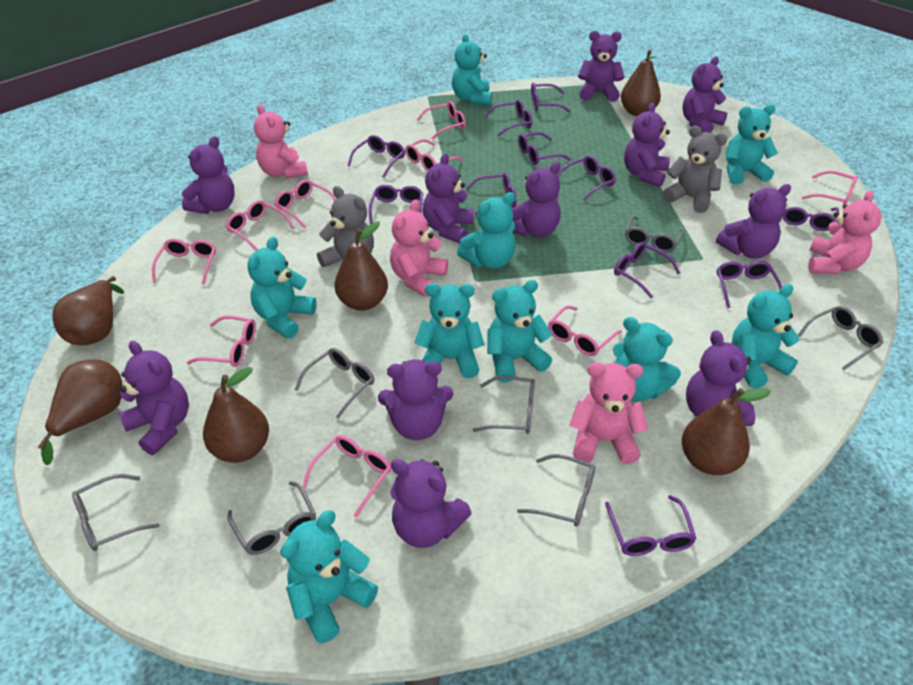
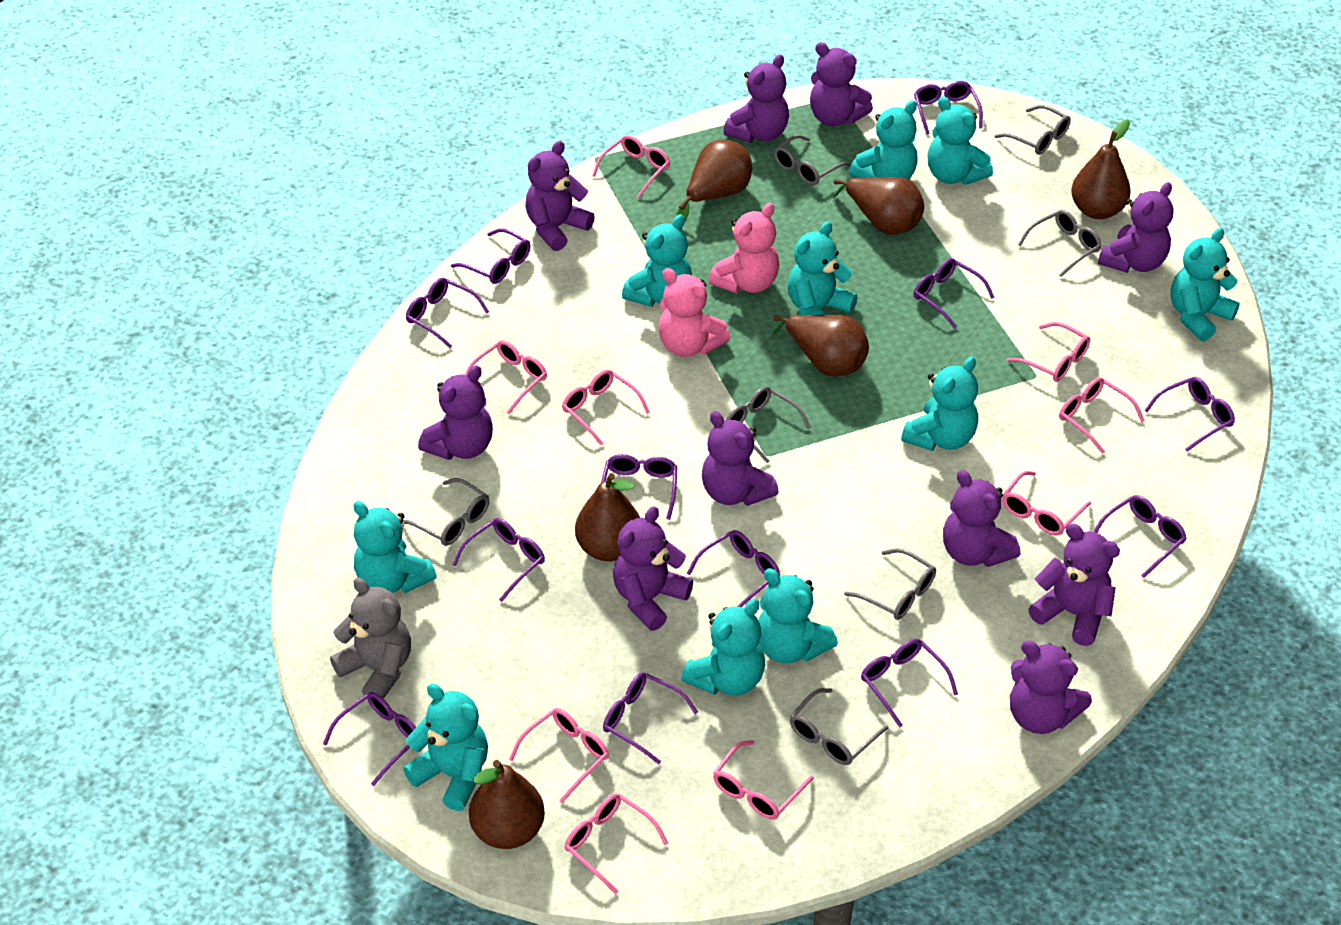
grey teddy bear: 2 -> 1
pink teddy bear: 4 -> 2
purple glasses: 11 -> 12
purple teddy bear: 11 -> 10
turquoise teddy bear: 9 -> 10

